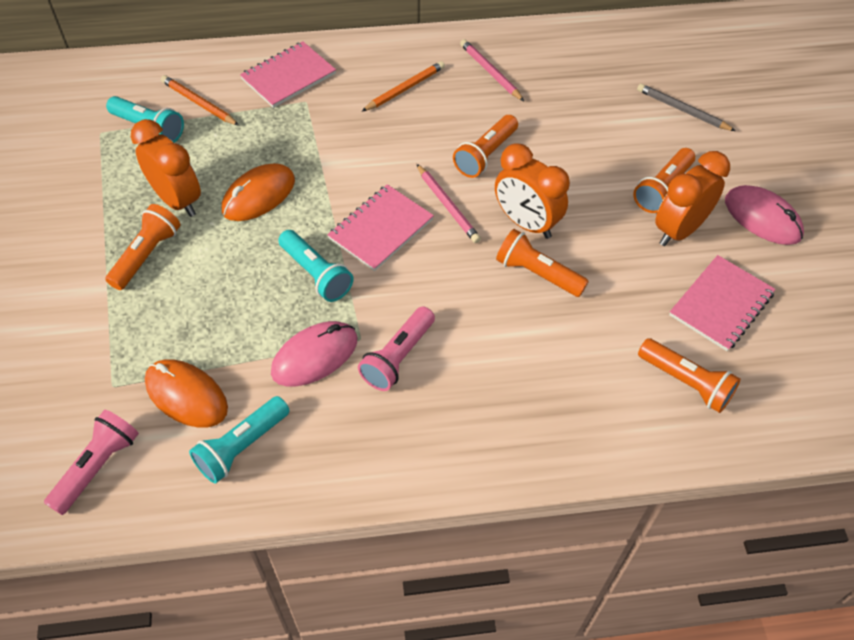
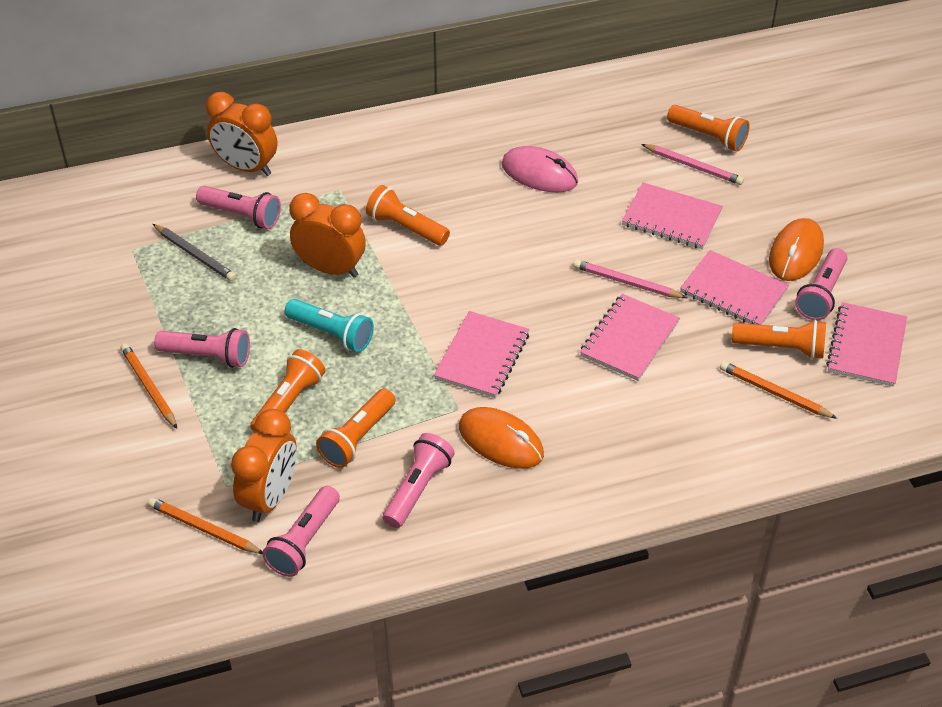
orange pencil: 2 -> 3
pink flashlight: 2 -> 5
pink mouse: 2 -> 1
pink notebook: 3 -> 5
turquoise flashlight: 3 -> 1

